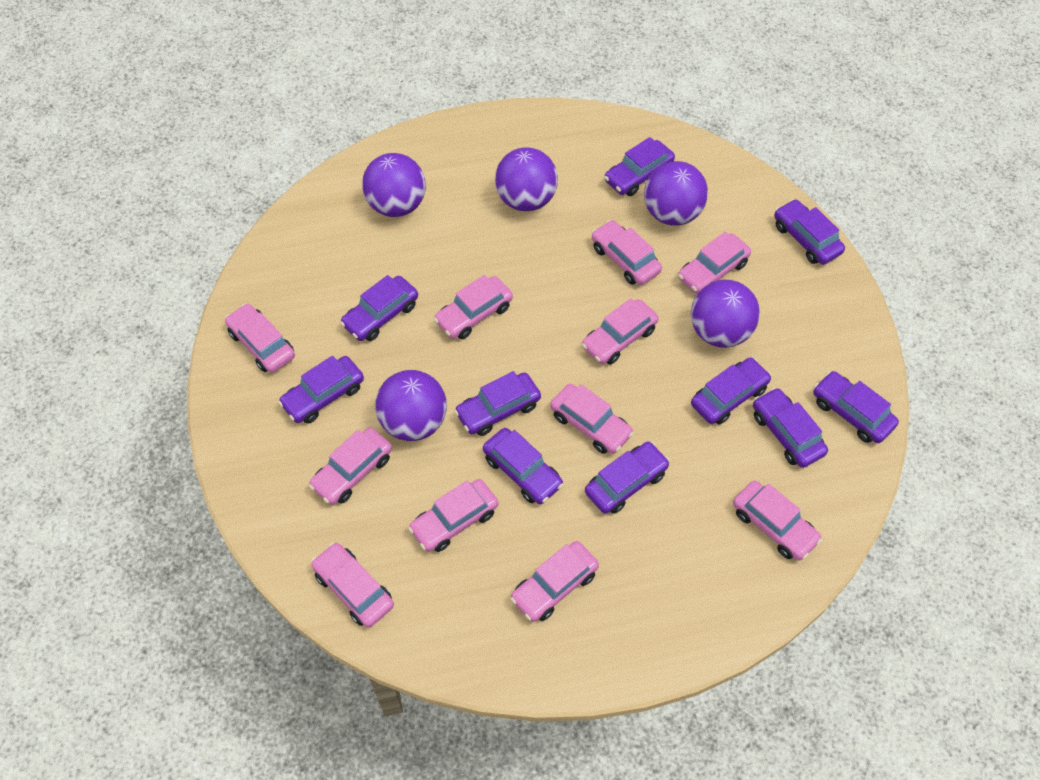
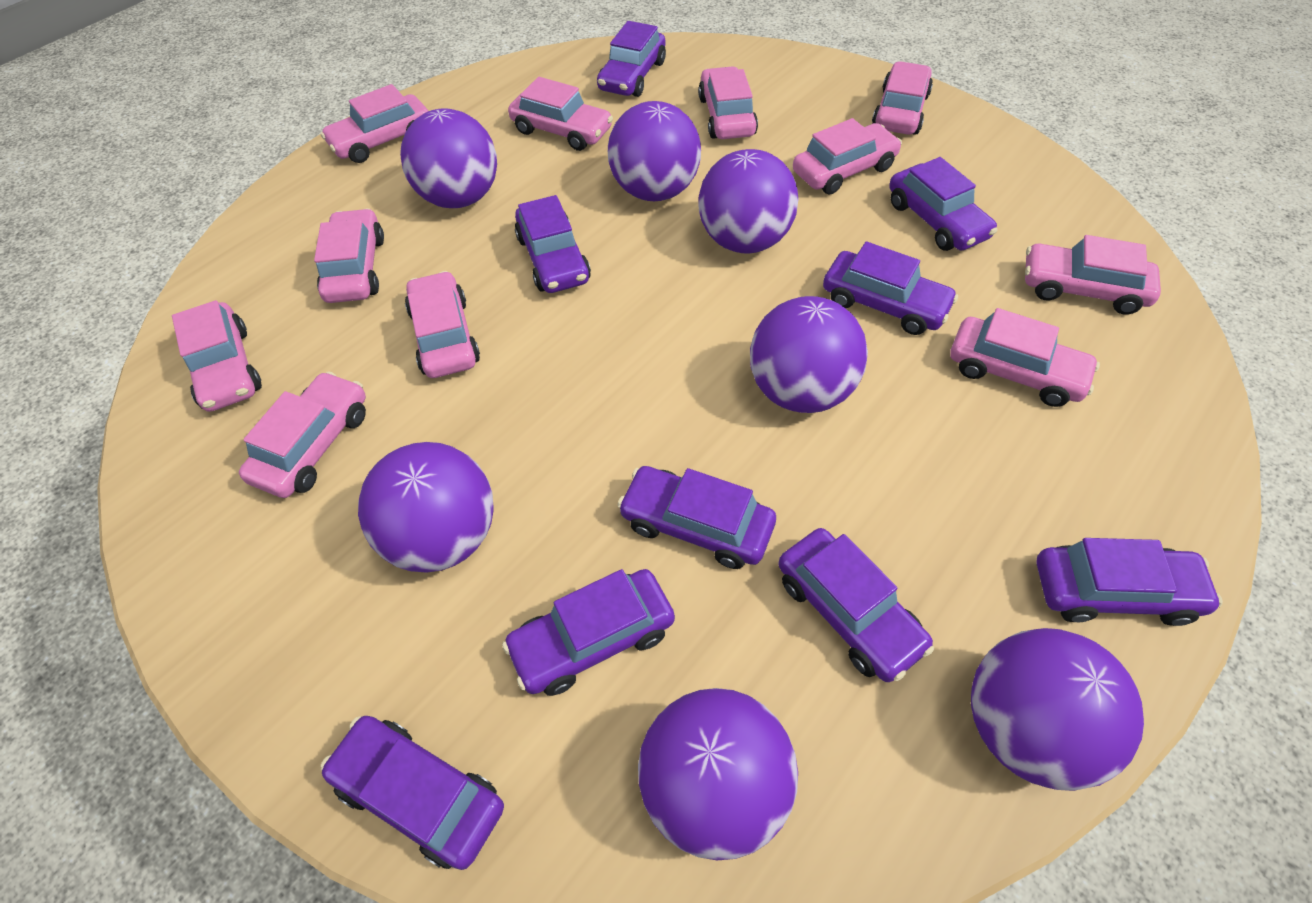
purple ball: 5 -> 7
purple car: 10 -> 9

